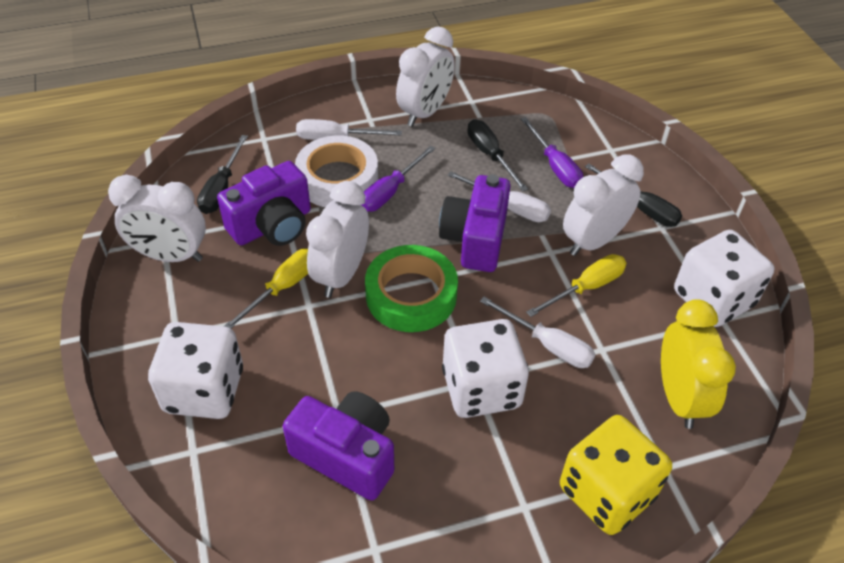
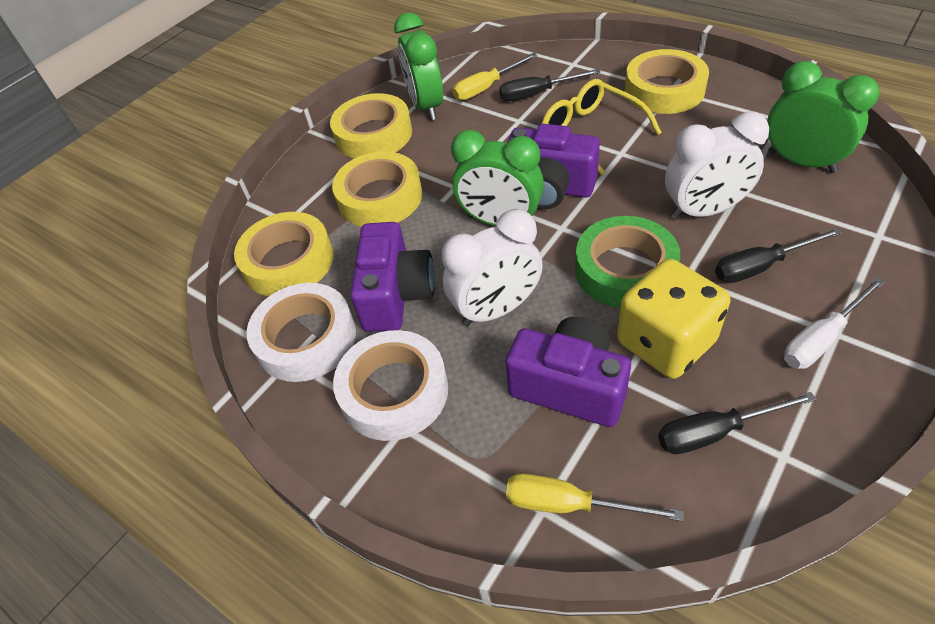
green clock: 0 -> 3
purple screwdriver: 2 -> 0
white clock: 4 -> 2
white dice: 3 -> 0
white screwdriver: 3 -> 1
white tape: 1 -> 2
yellow clock: 1 -> 0
yellow glasses: 0 -> 1
yellow tape: 0 -> 4

